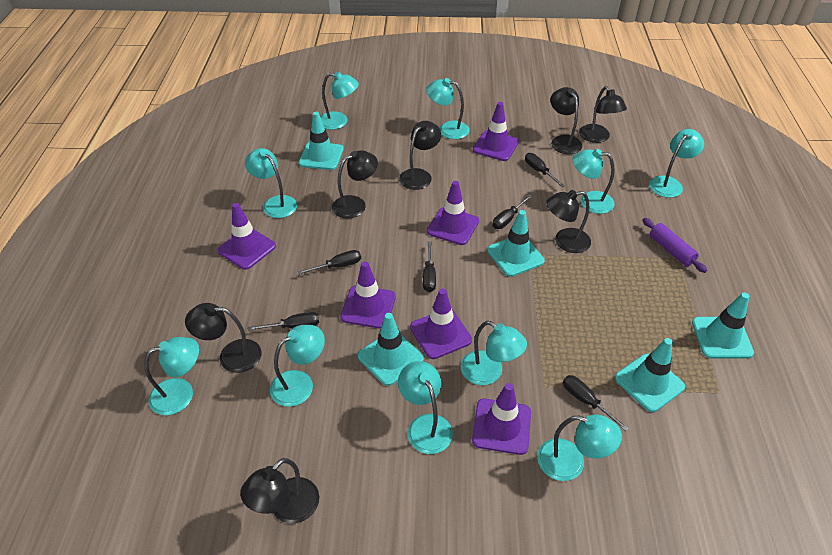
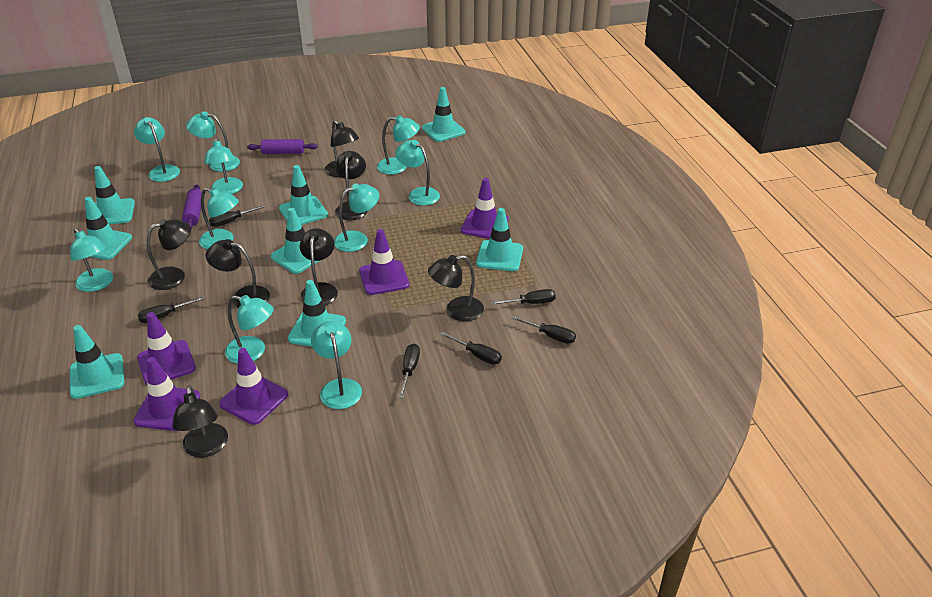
purple rolling pin: 1 -> 2
purple traffic cone: 6 -> 5
turquoise traffic cone: 5 -> 8

